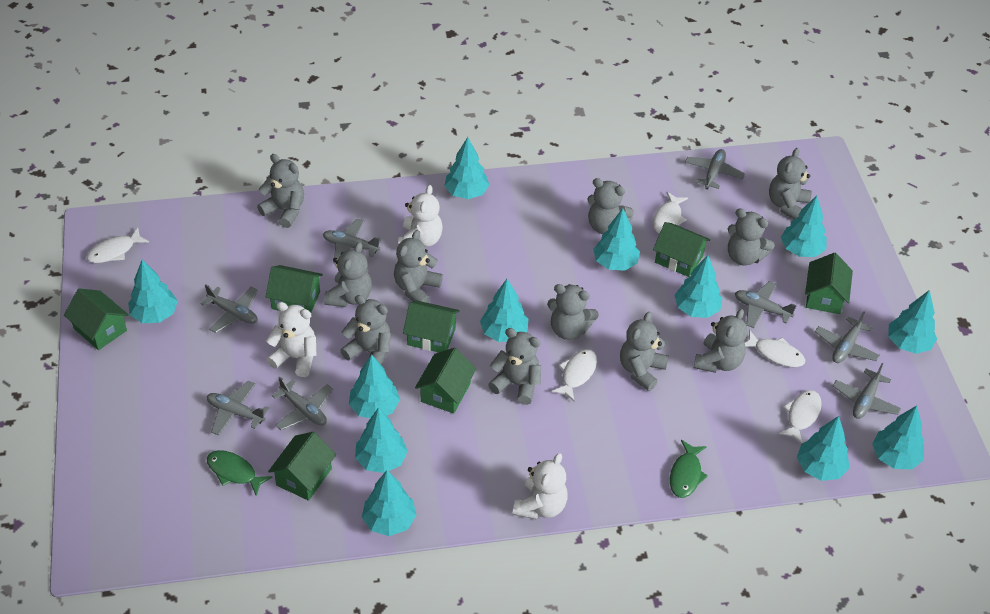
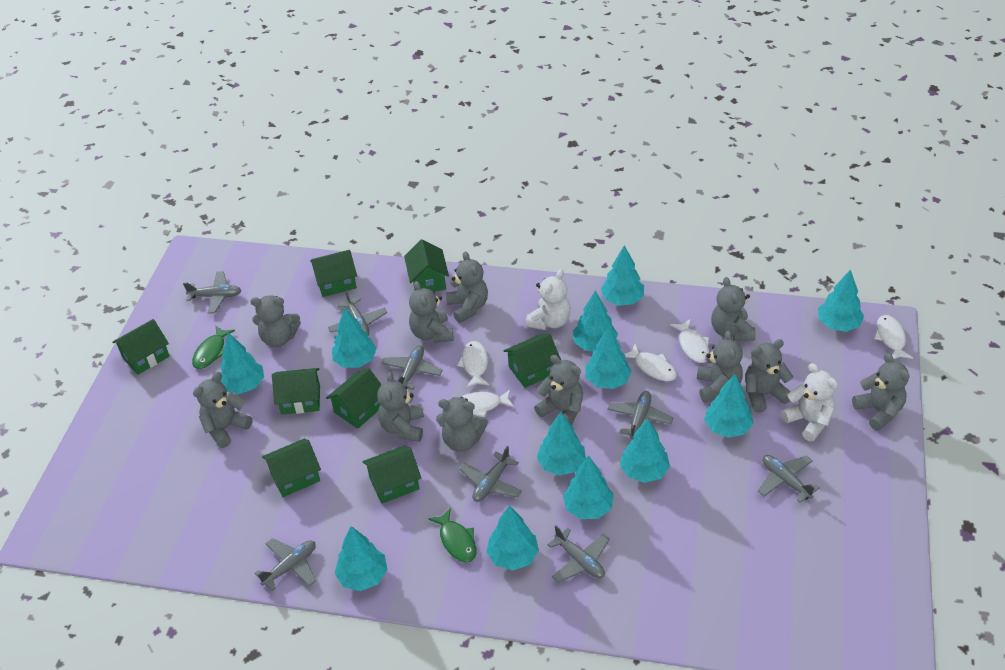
green house: 7 -> 8
white teddy bear: 3 -> 2

